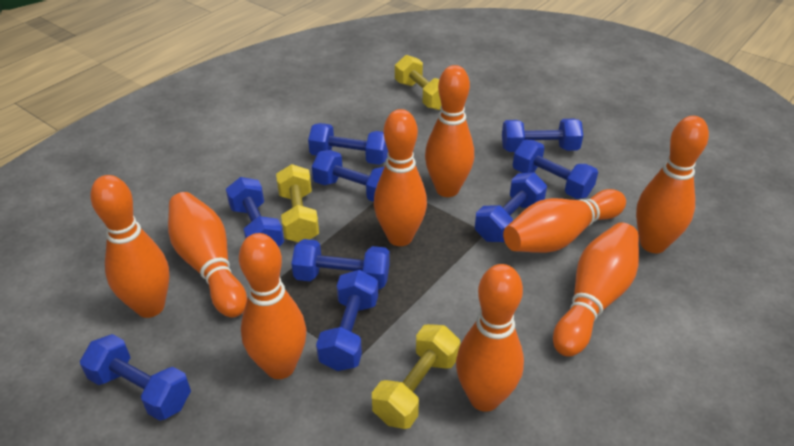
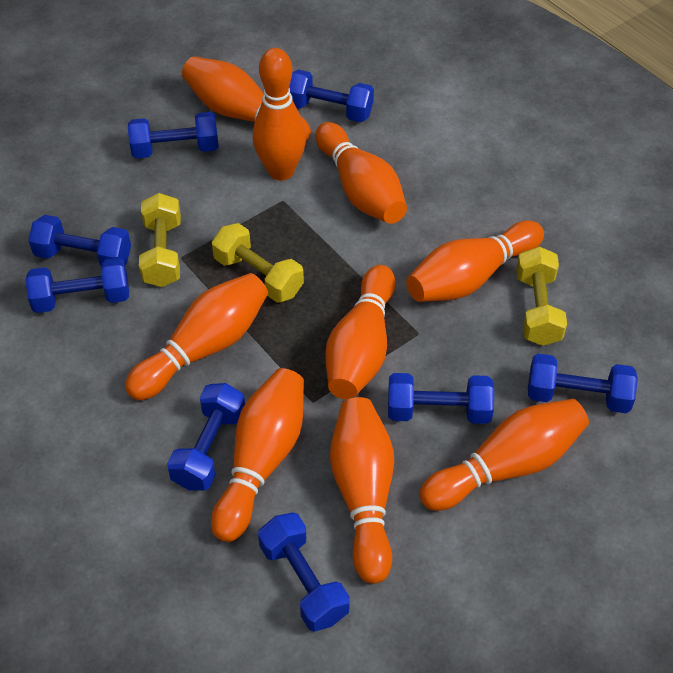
blue dumbbell: 9 -> 8

